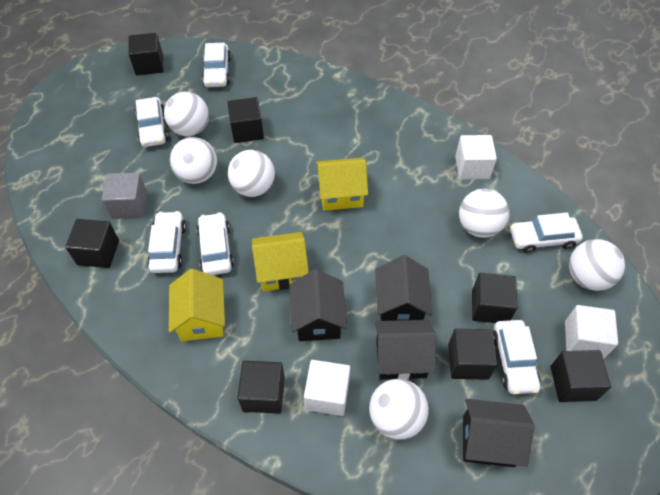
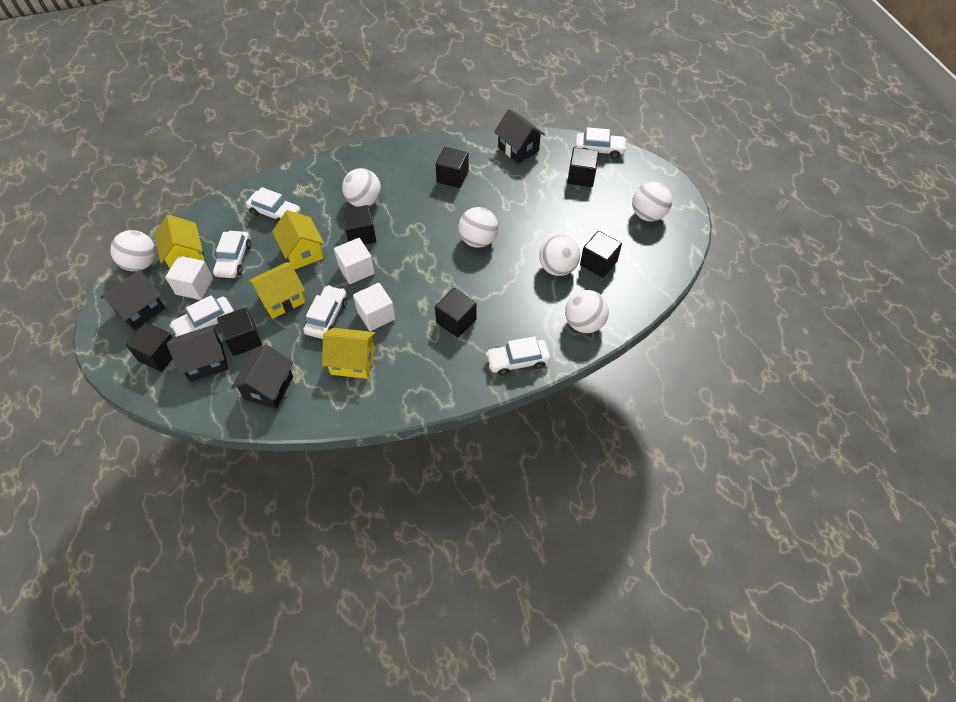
grey cube: 1 -> 0
yellow house: 3 -> 4

